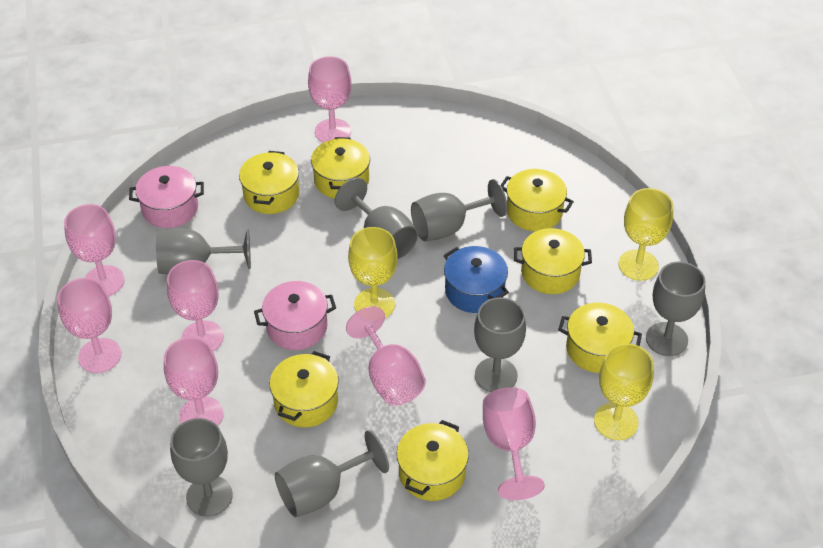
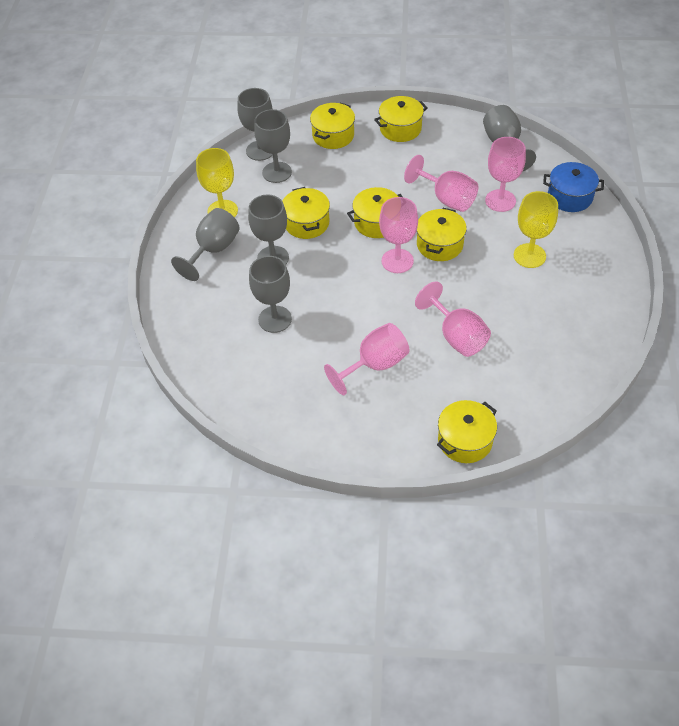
grey goblet: 7 -> 6
pink goblet: 7 -> 5
pink pot: 2 -> 0
yellow goblet: 3 -> 2
yellow pot: 7 -> 6

